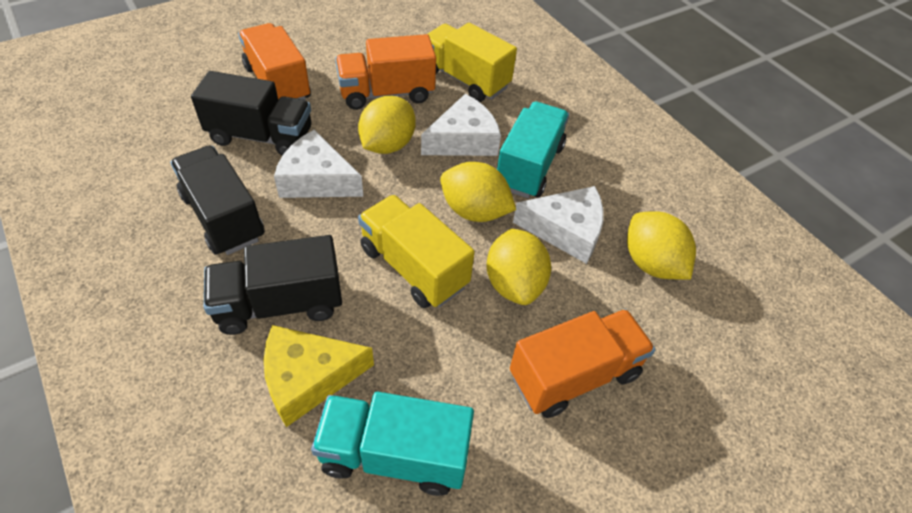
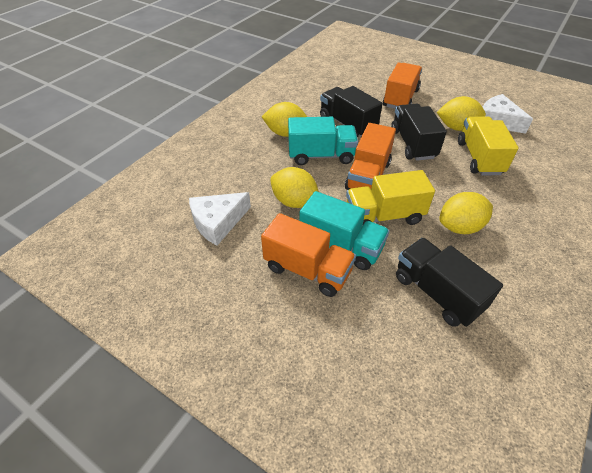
white cheese: 3 -> 2
yellow cheese: 1 -> 0

